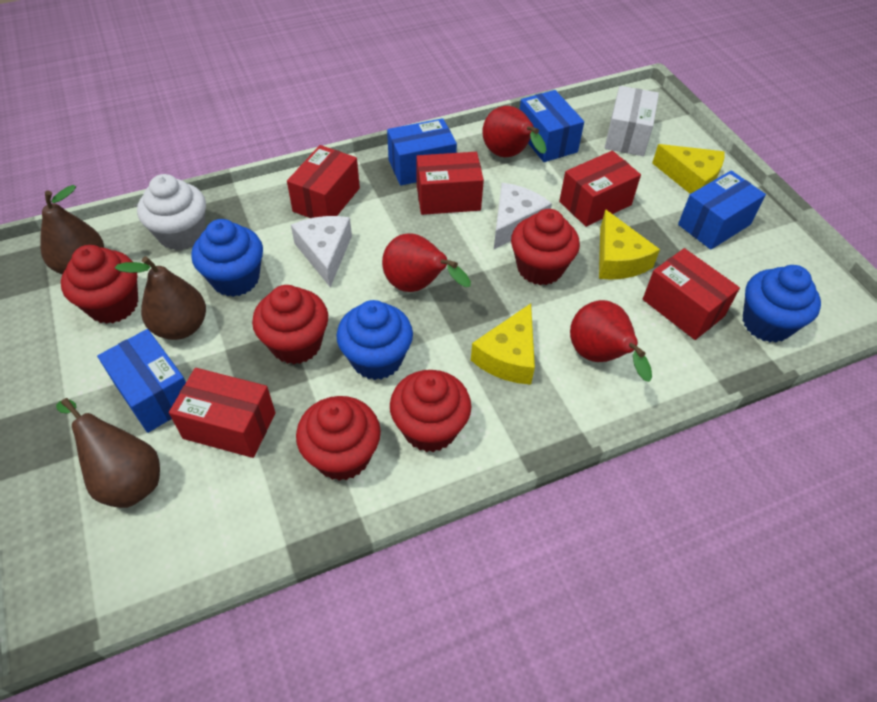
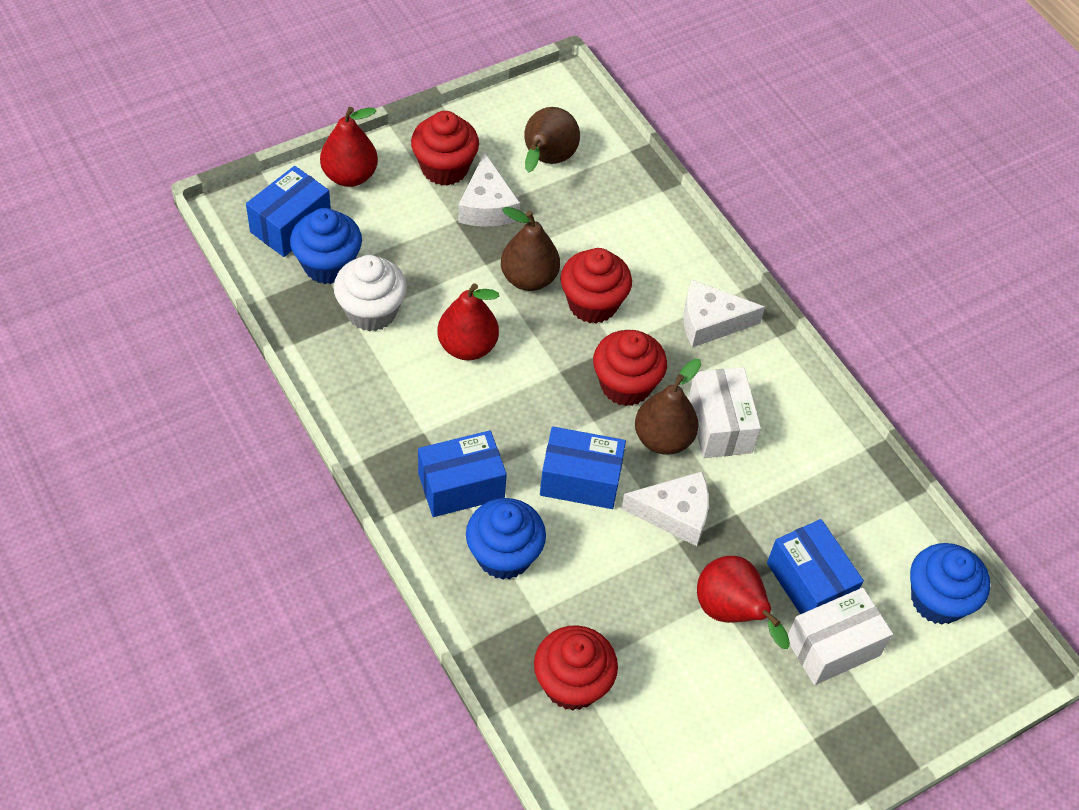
red box: 5 -> 0
red cupcake: 5 -> 4
white box: 1 -> 2
white cheese: 2 -> 3
yellow cheese: 3 -> 0

